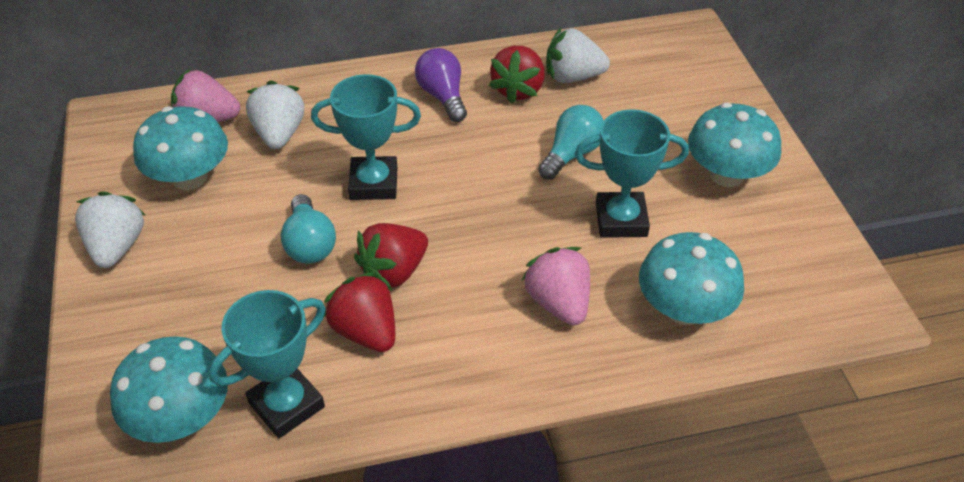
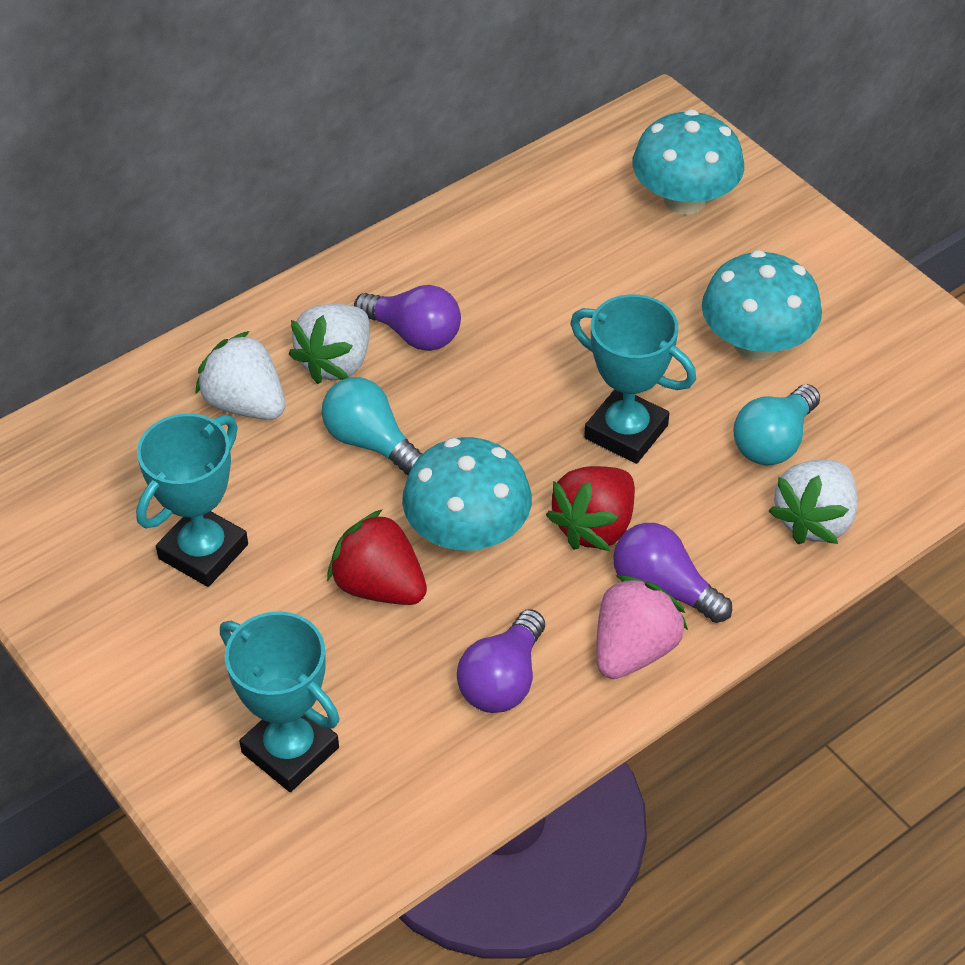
pink strawberry: 2 -> 1
purple light bulb: 1 -> 3
red strawberry: 3 -> 2
turquoise mushroom: 4 -> 3

